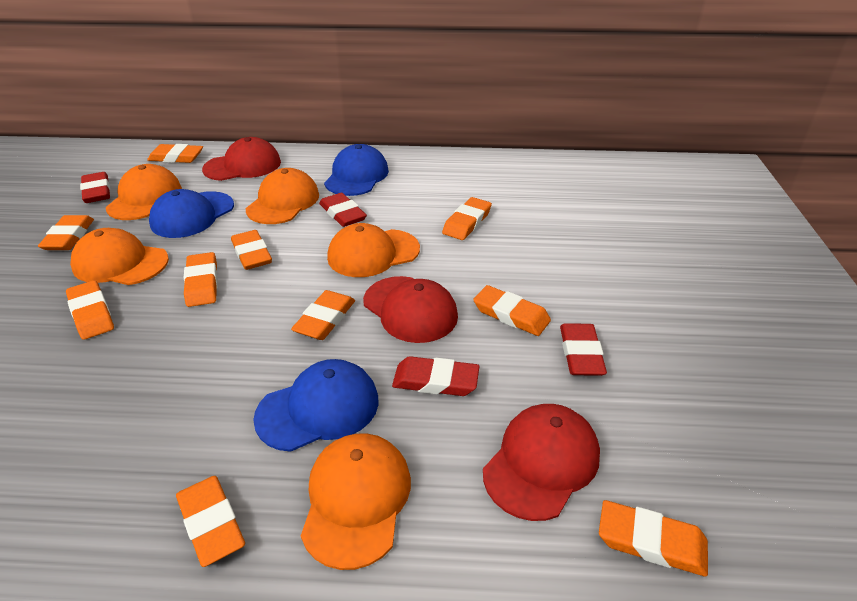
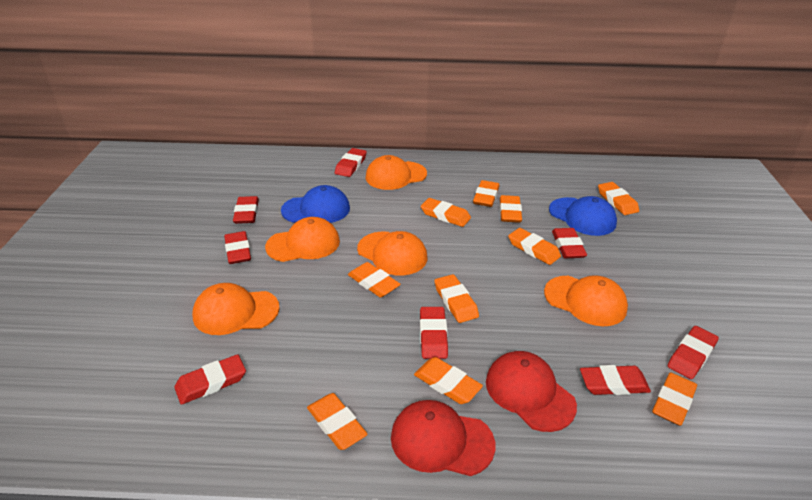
blue cap: 3 -> 2
red cap: 3 -> 2
red eraser: 4 -> 8

